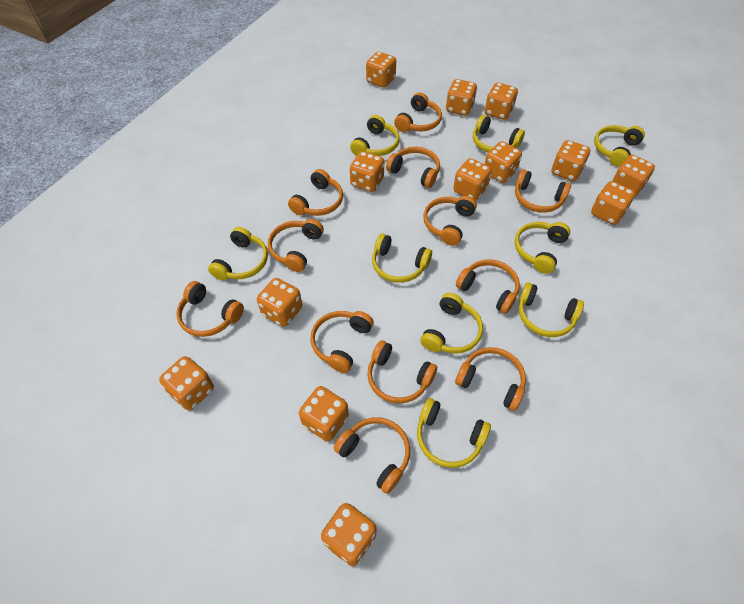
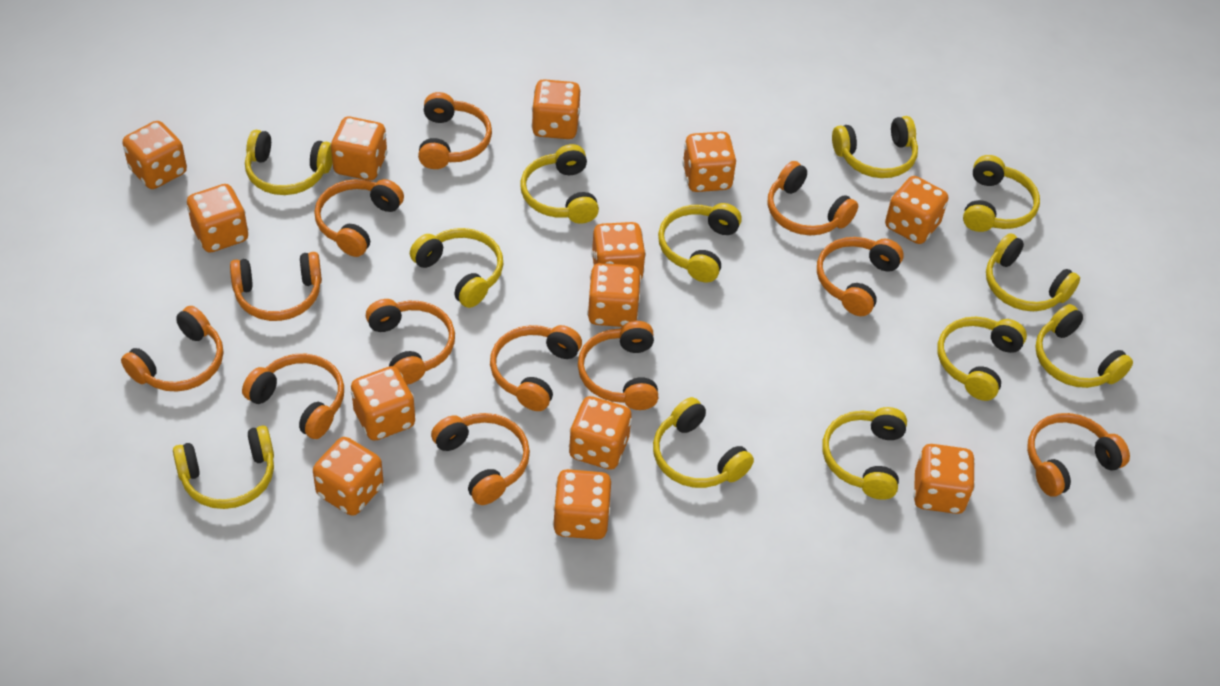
yellow headphones: 9 -> 12

